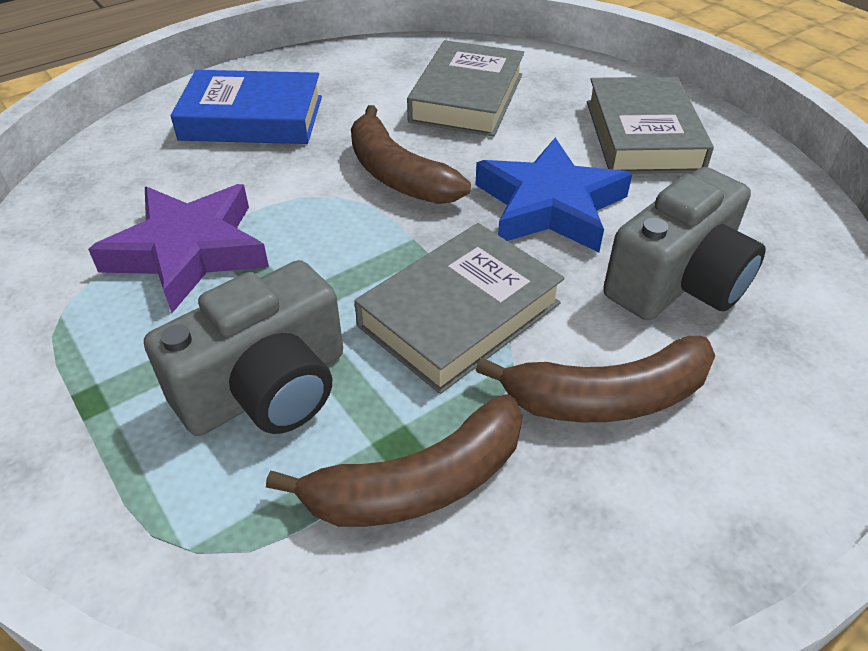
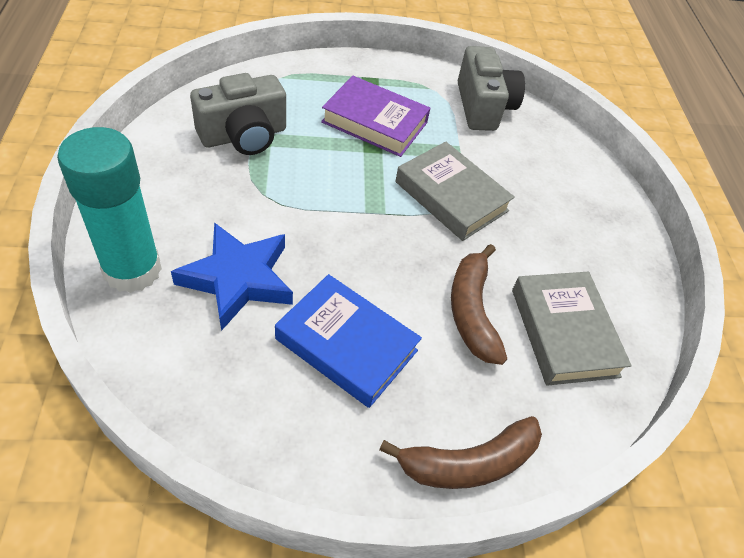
brown banana: 3 -> 2
grey book: 3 -> 2
purple book: 0 -> 1
purple star: 1 -> 0
turquoise glue stick: 0 -> 1

